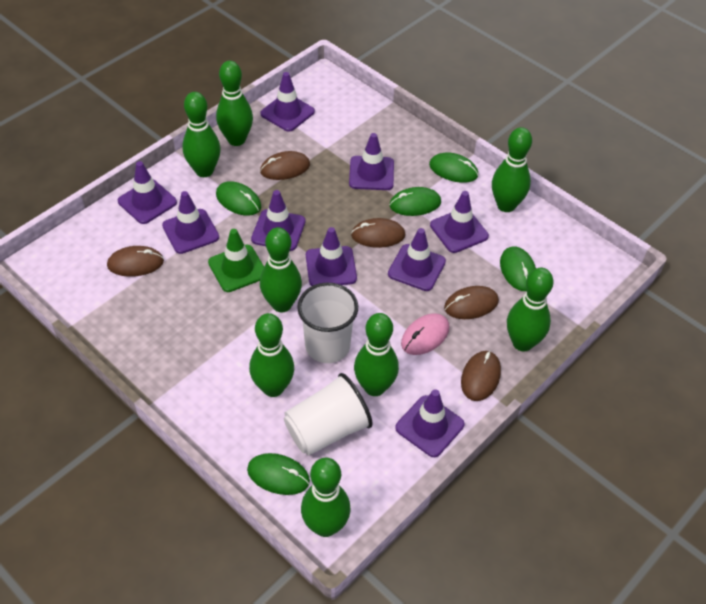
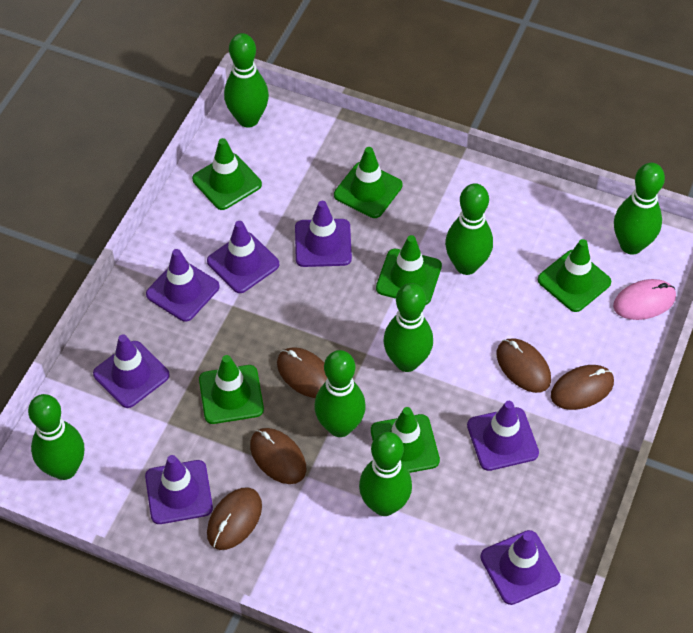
green bowling pin: 8 -> 7
green mouse: 5 -> 0
green traffic cone: 1 -> 6
purple traffic cone: 9 -> 7
white cup: 2 -> 0

